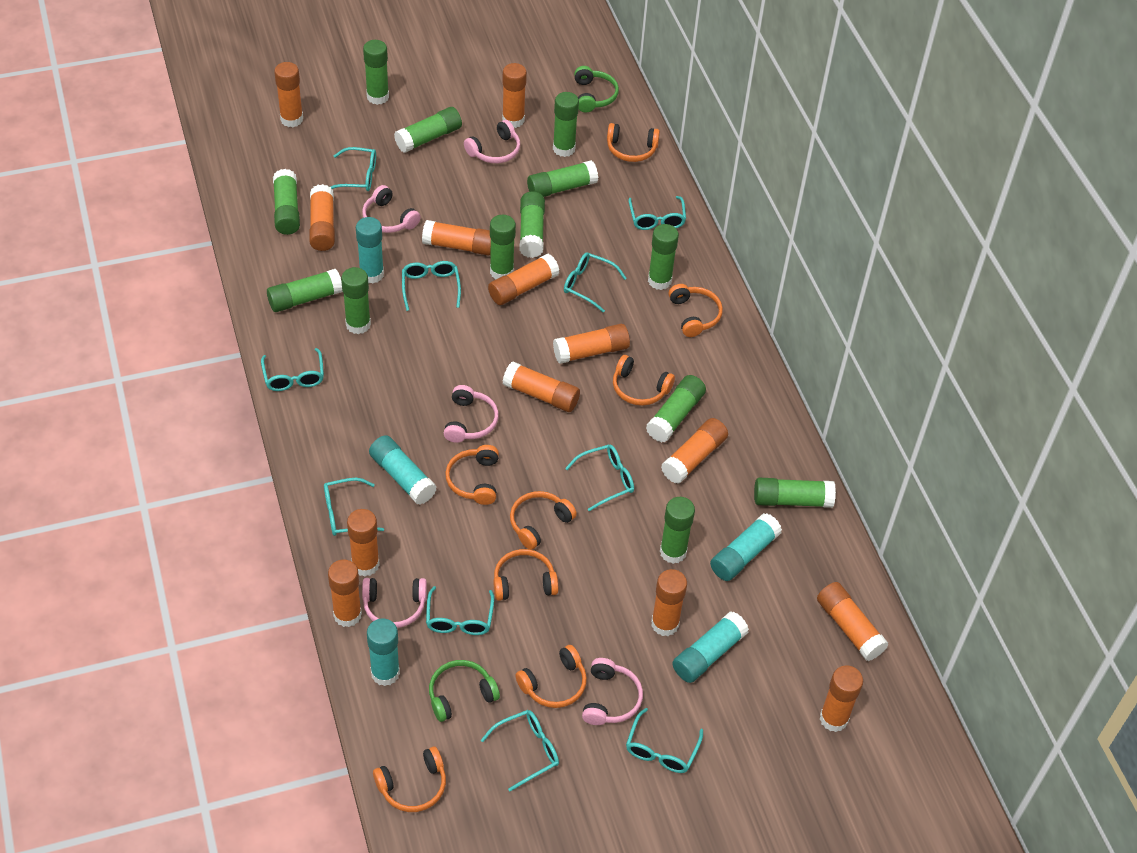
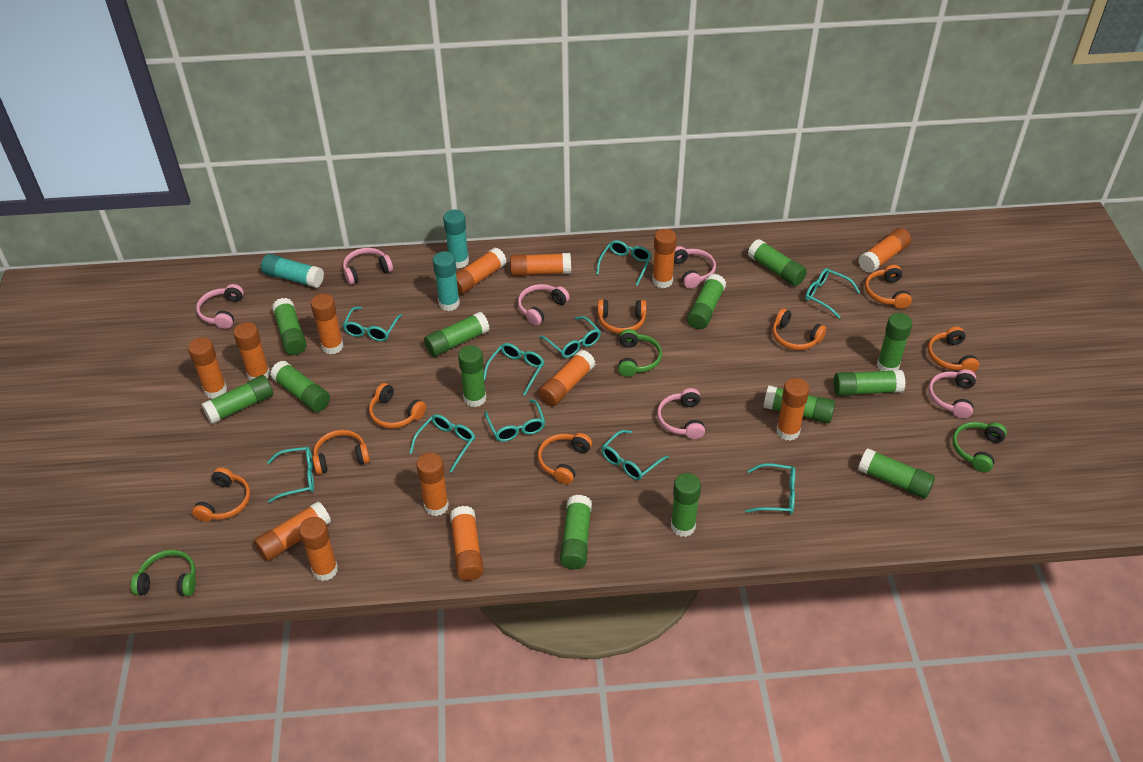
green headphones: 2 -> 3
pink headphones: 5 -> 6
turquoise glue stick: 5 -> 3

